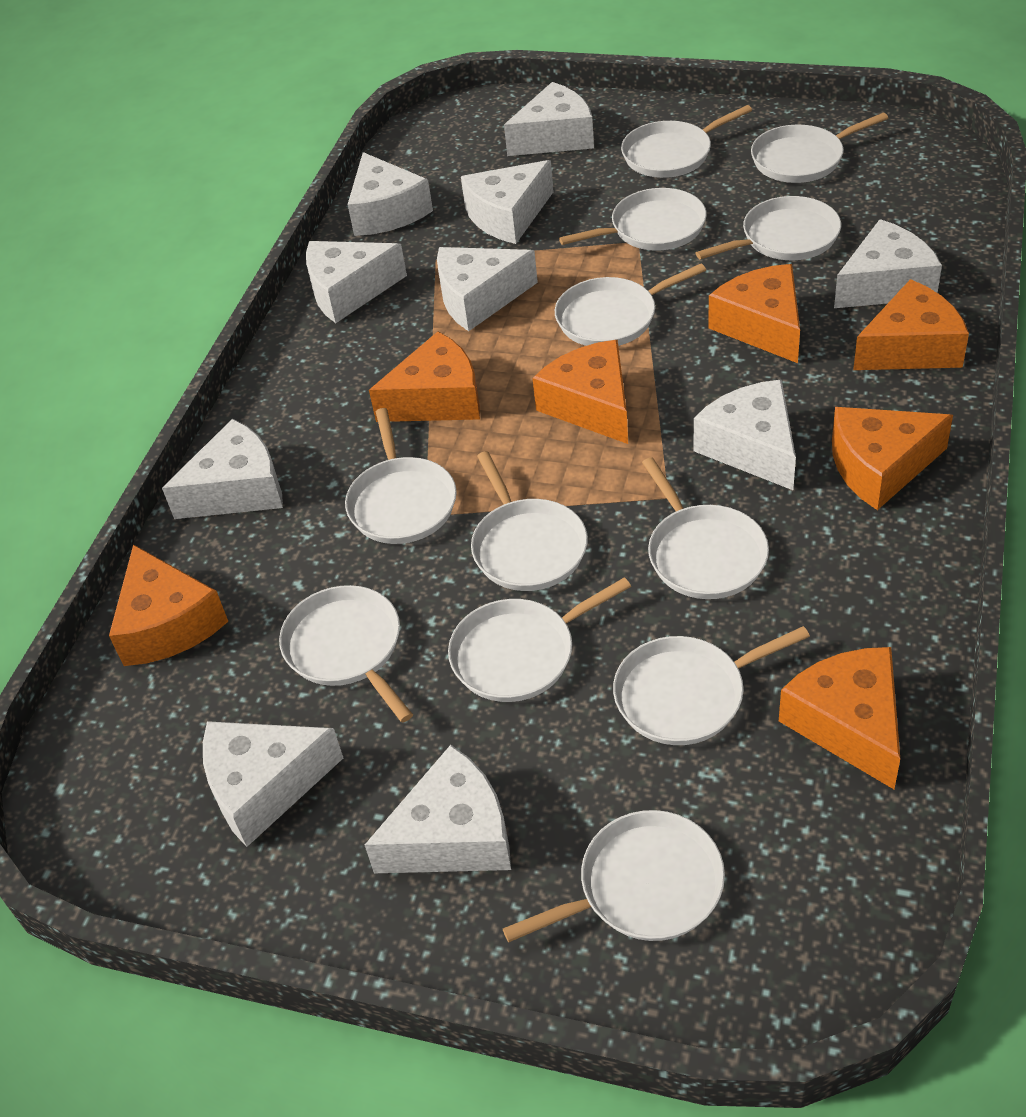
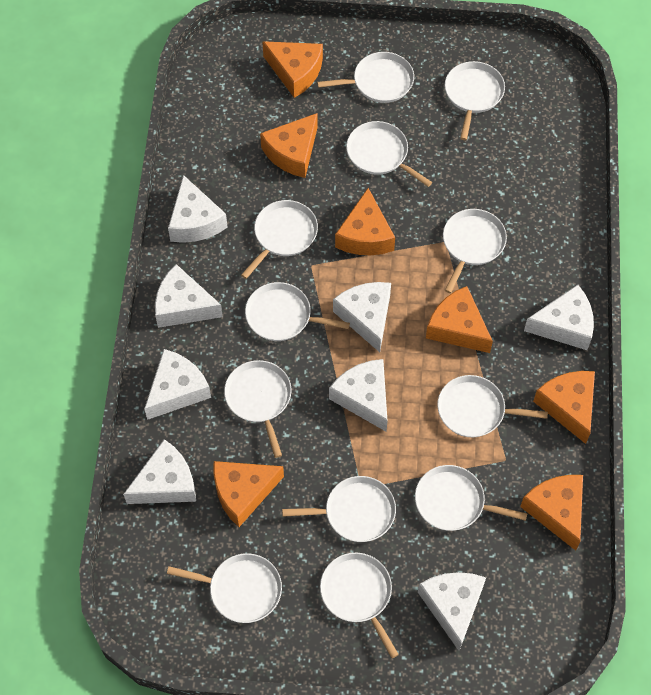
white cheese: 10 -> 8

